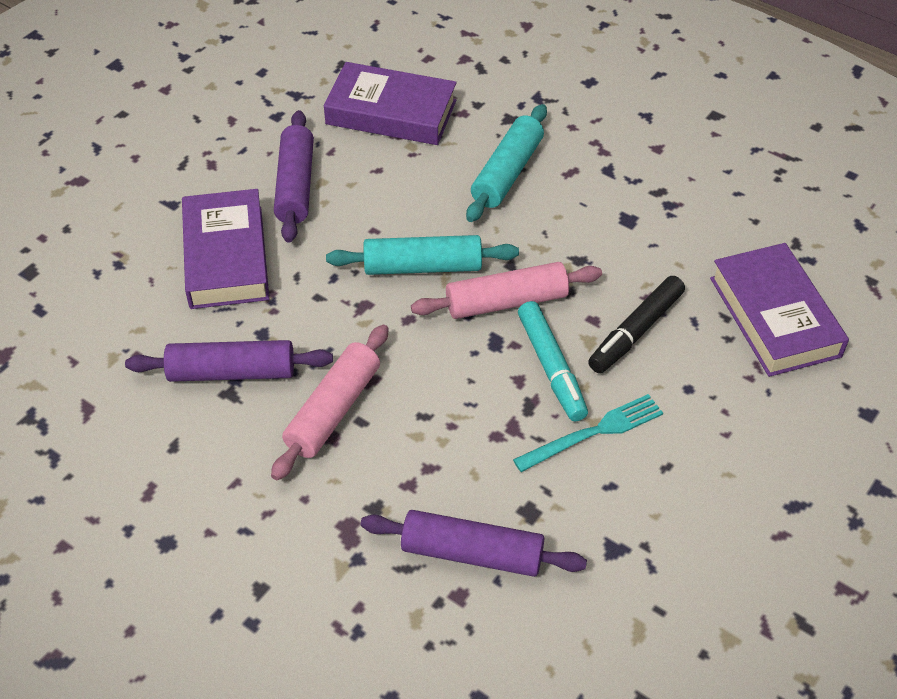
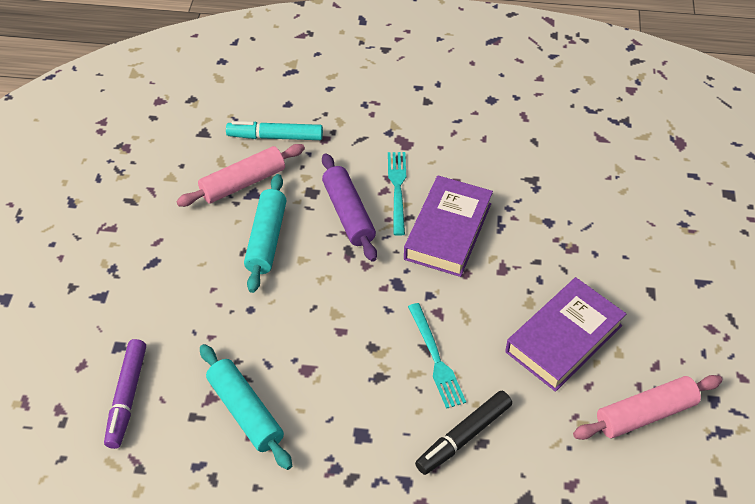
purple book: 3 -> 2
purple marker: 0 -> 1
purple rolling pin: 3 -> 1
turquoise fork: 1 -> 2

